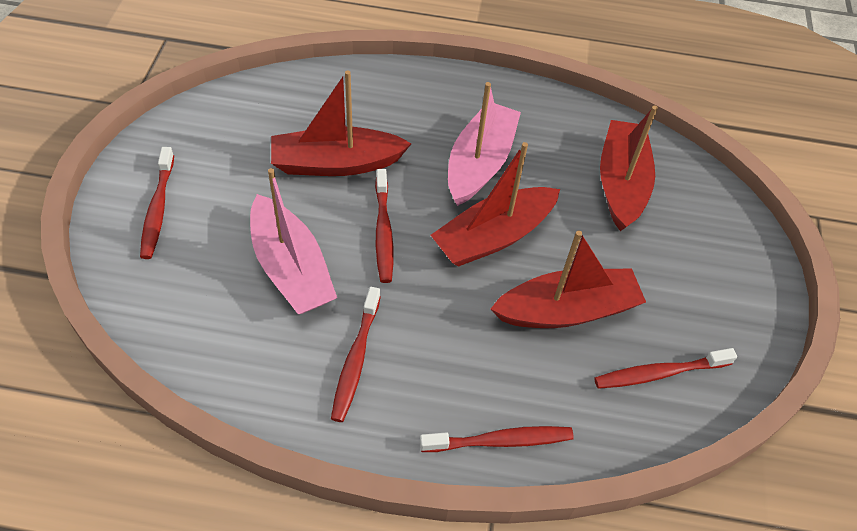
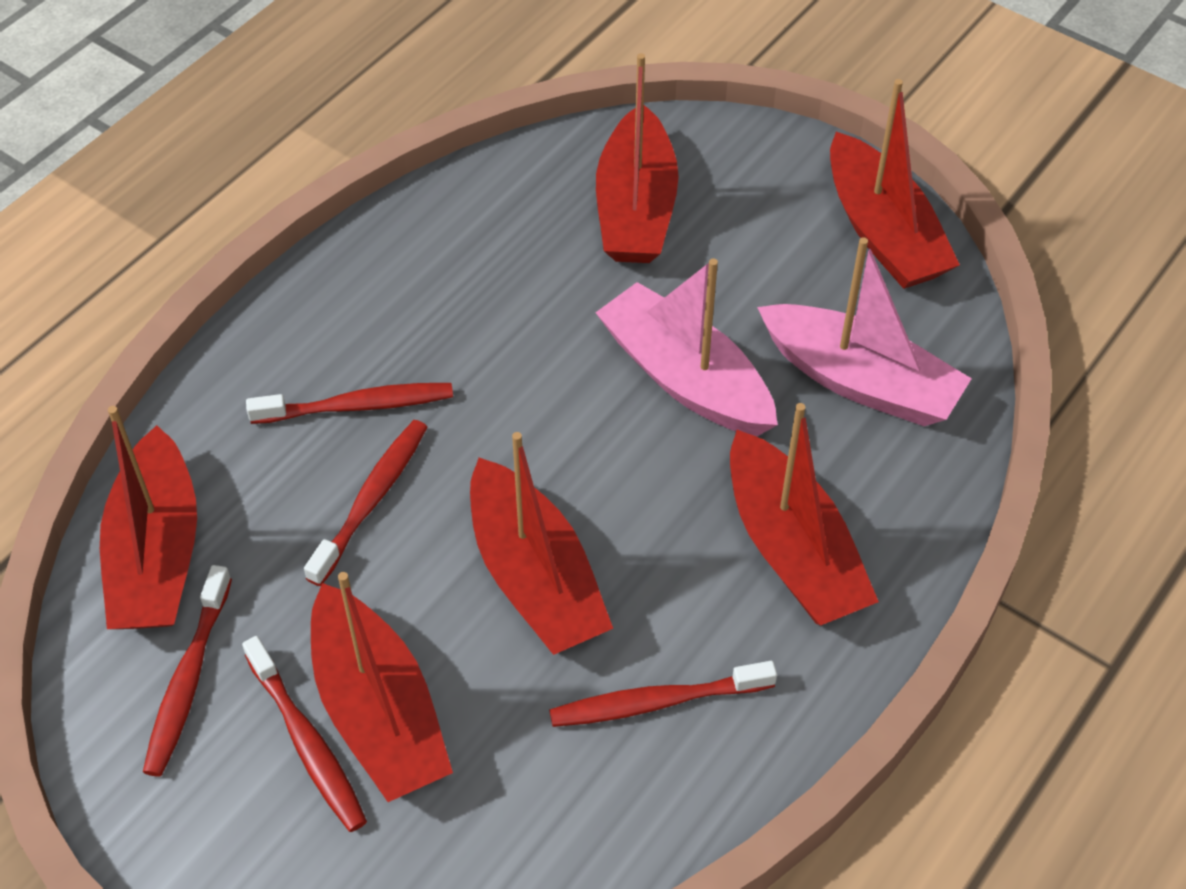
red boat: 4 -> 6

